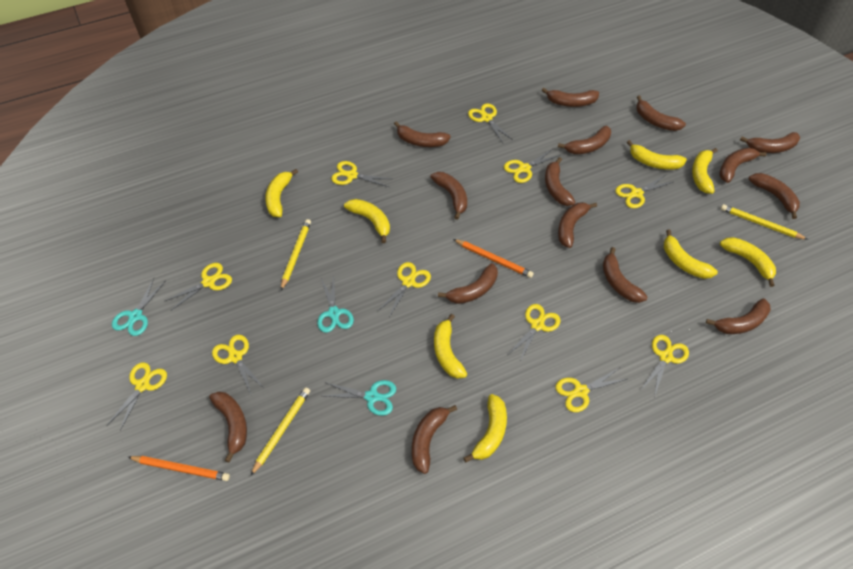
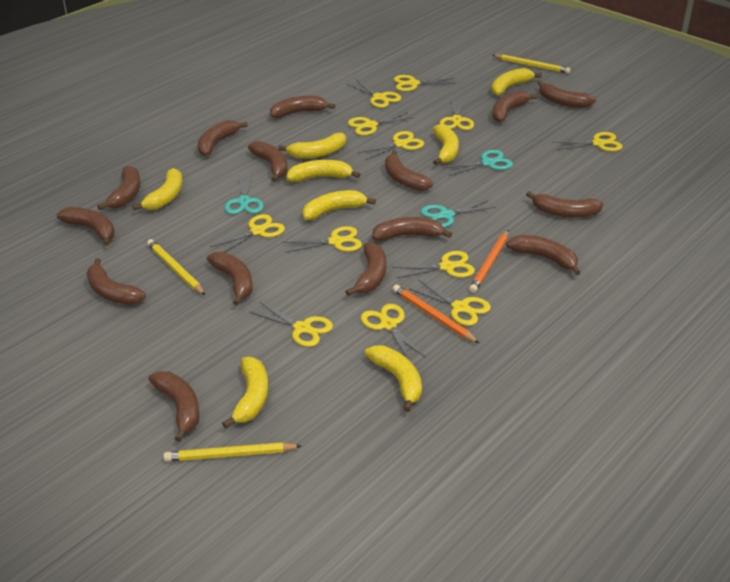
yellow scissors: 11 -> 12

